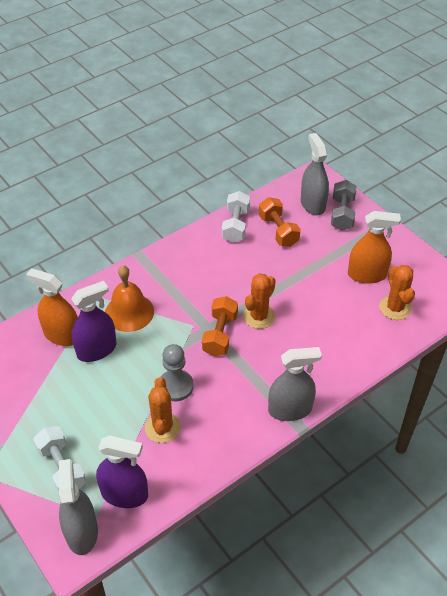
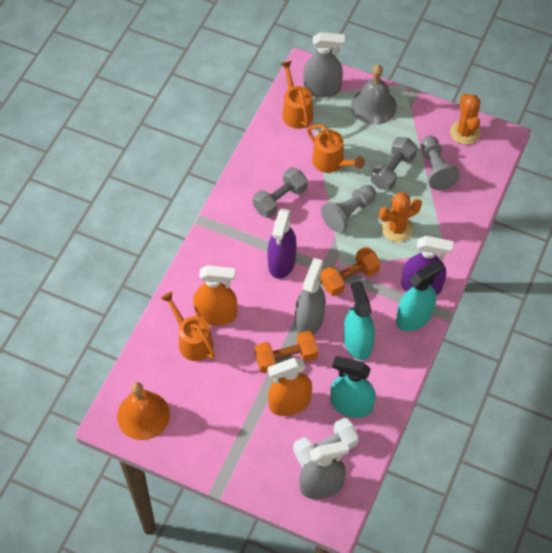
grey bell: 0 -> 1
grey dumbbell: 1 -> 2
grey pawn: 1 -> 2
orange cactus: 3 -> 2
orange watering can: 0 -> 3
turquoise spray bottle: 0 -> 3
white dumbbell: 2 -> 1

